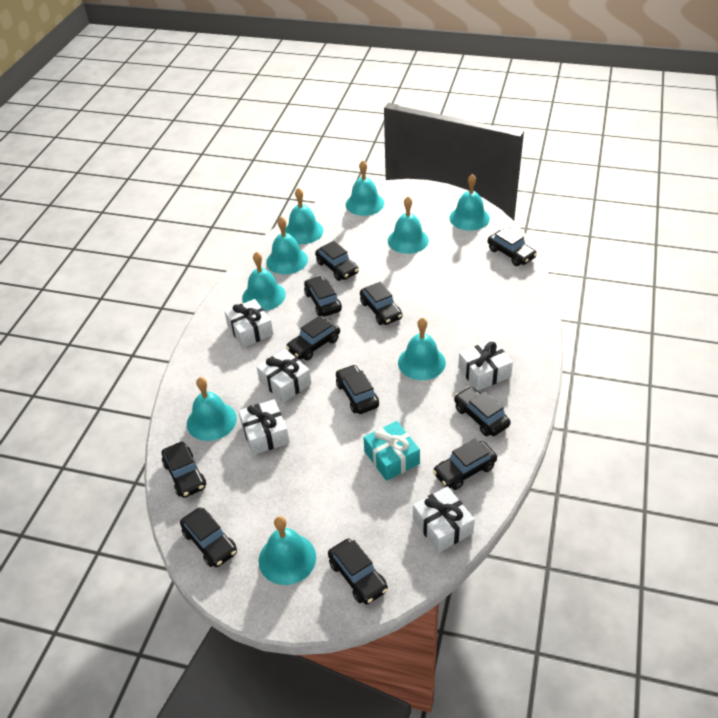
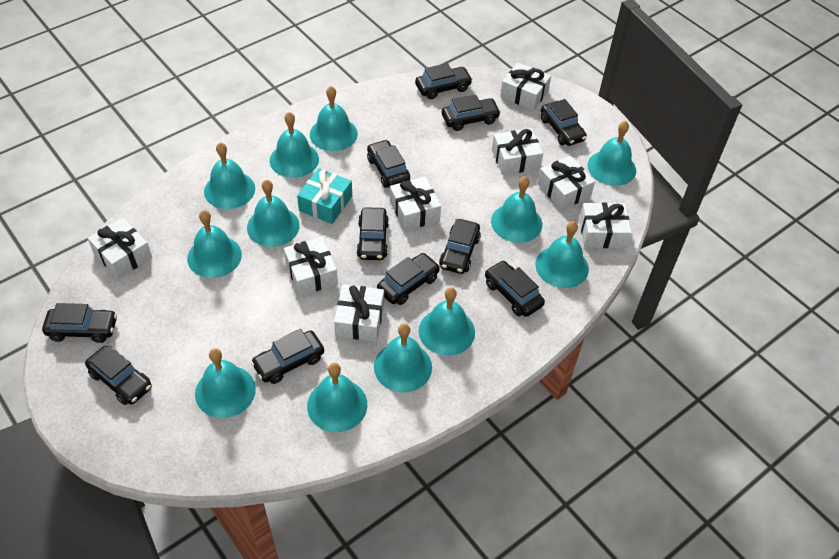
turquoise bell: 9 -> 12
white gift: 5 -> 8

